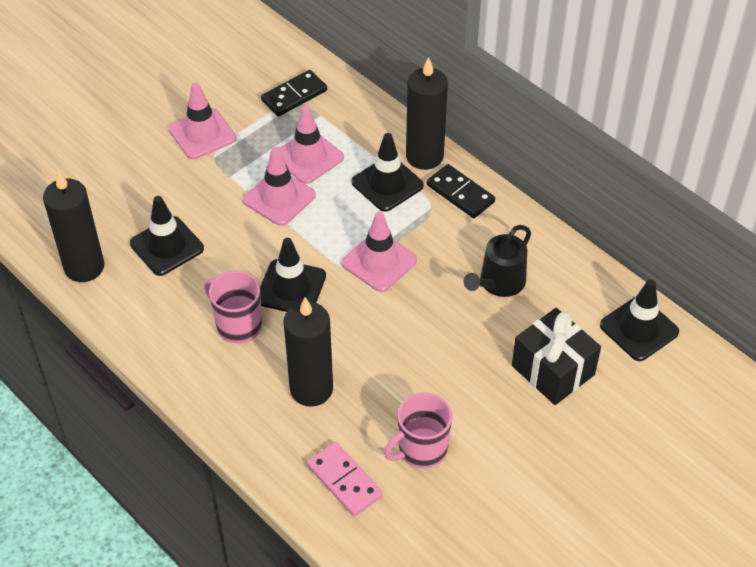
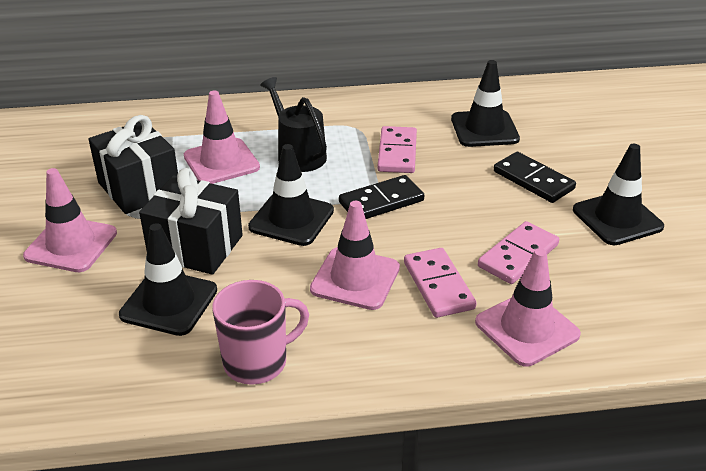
black candle: 3 -> 0
black gift: 1 -> 2
pink domino: 1 -> 3
pink mug: 2 -> 1

